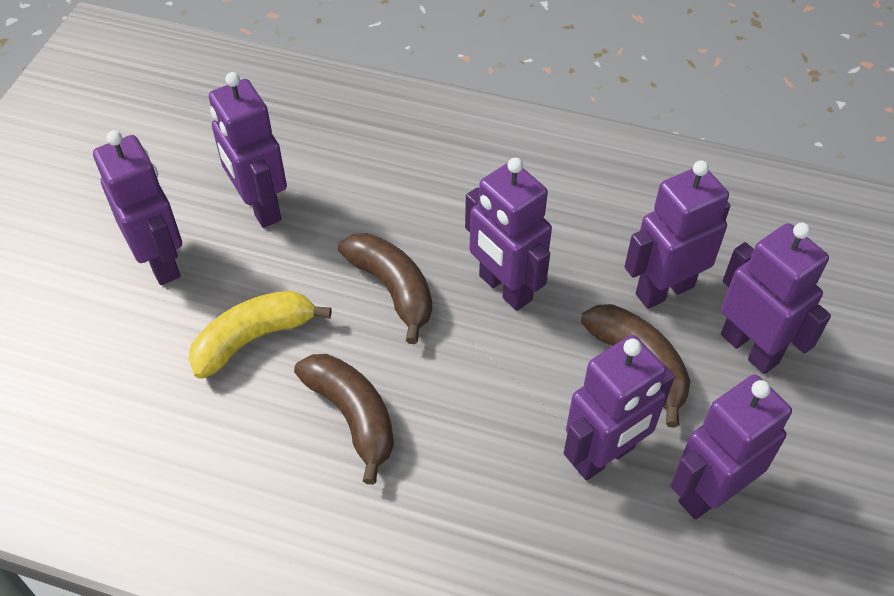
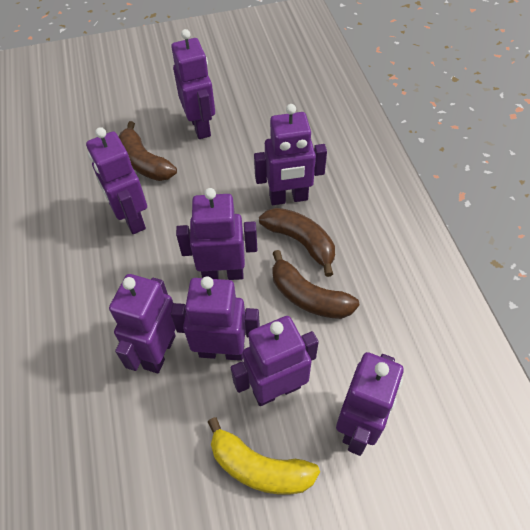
purple robot: 7 -> 8

